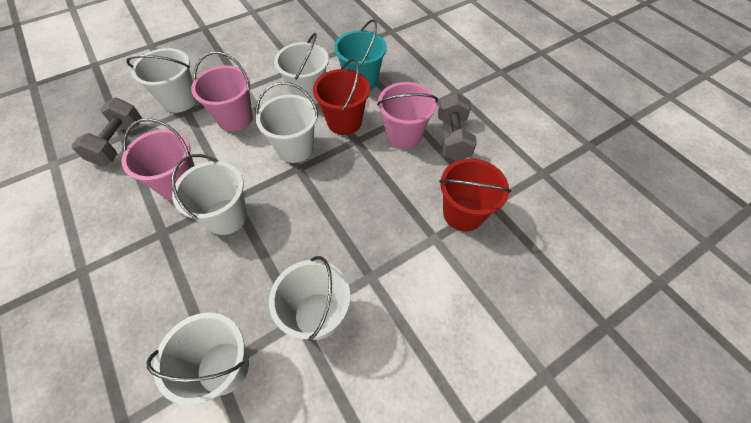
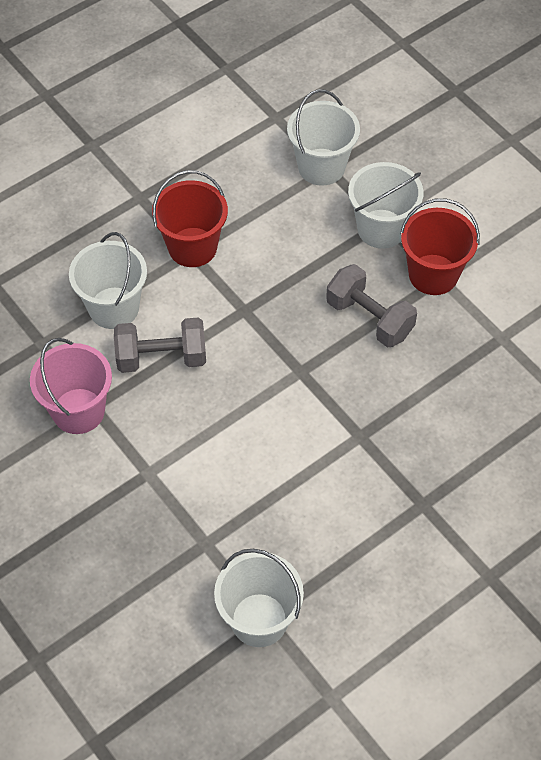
pink bucket: 3 -> 1
turquoise bucket: 1 -> 0
white bucket: 6 -> 4

